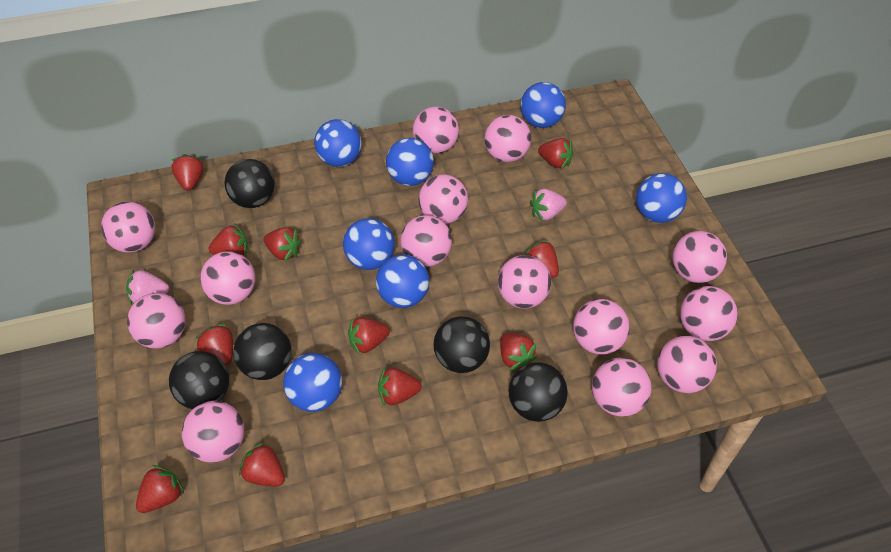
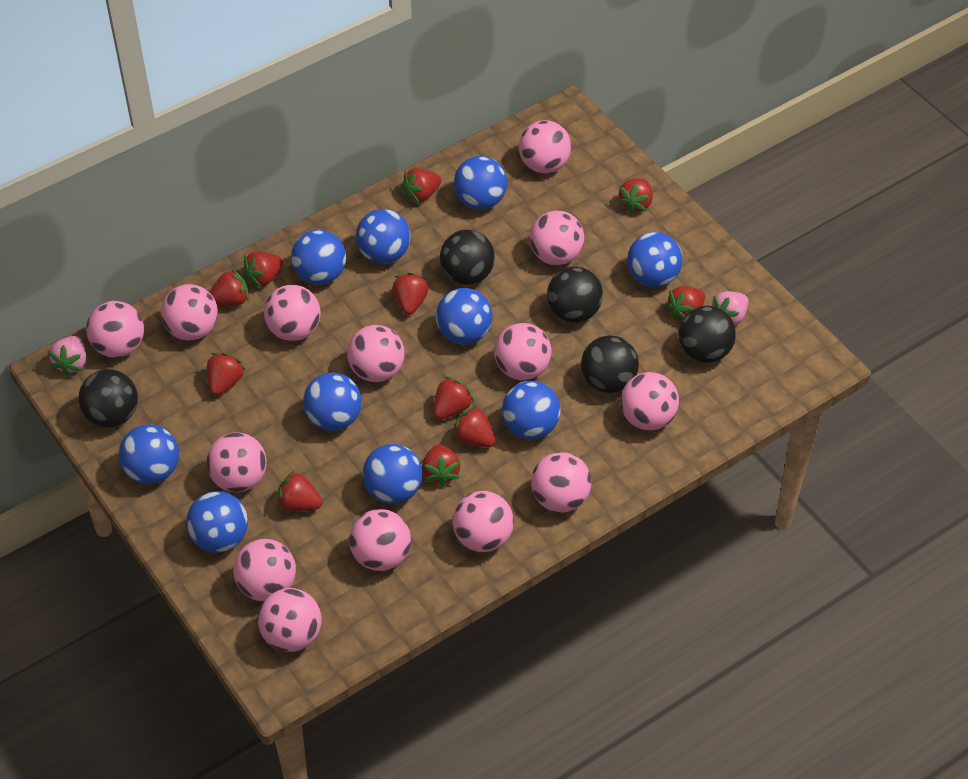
blue ball: 7 -> 10

